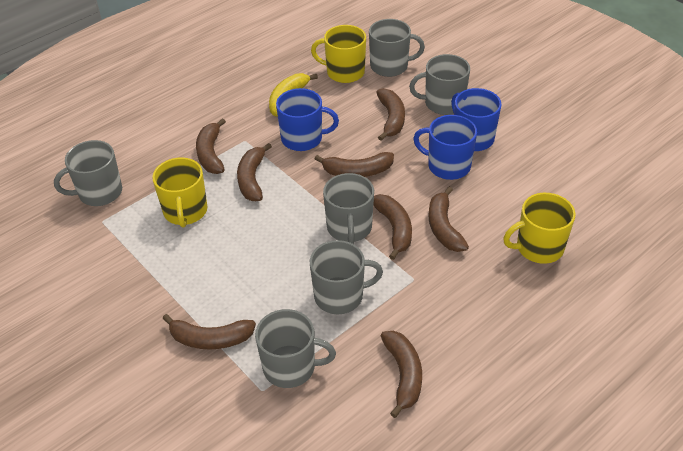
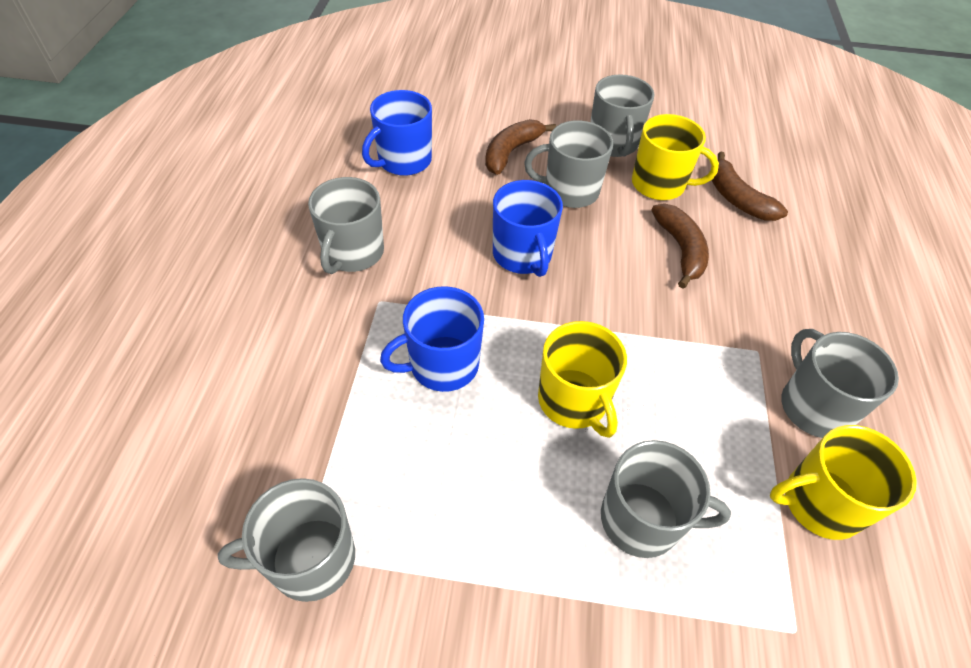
brown banana: 8 -> 3
yellow banana: 1 -> 0

